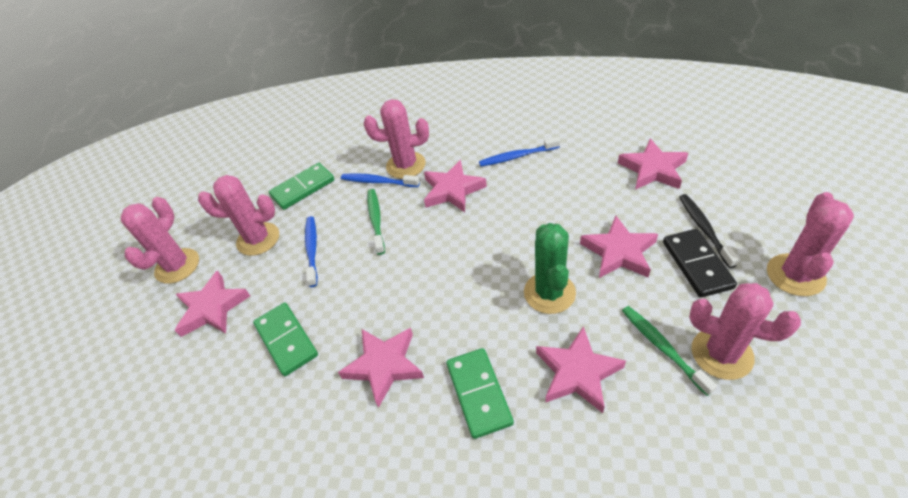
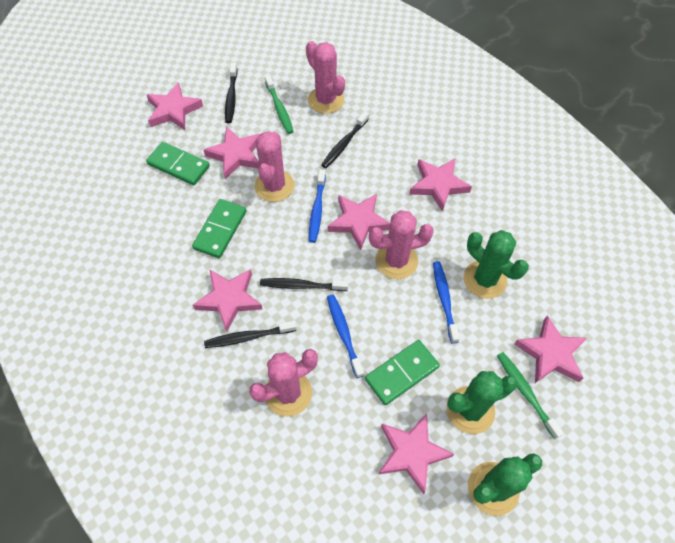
black domino: 1 -> 0
black toothbrush: 1 -> 4
green cactus: 1 -> 3
pink cactus: 5 -> 4
pink star: 6 -> 7

